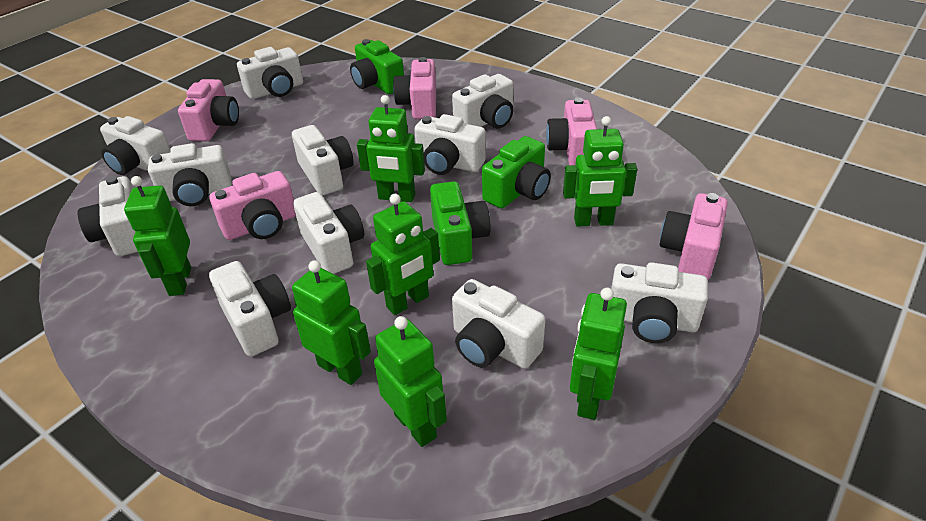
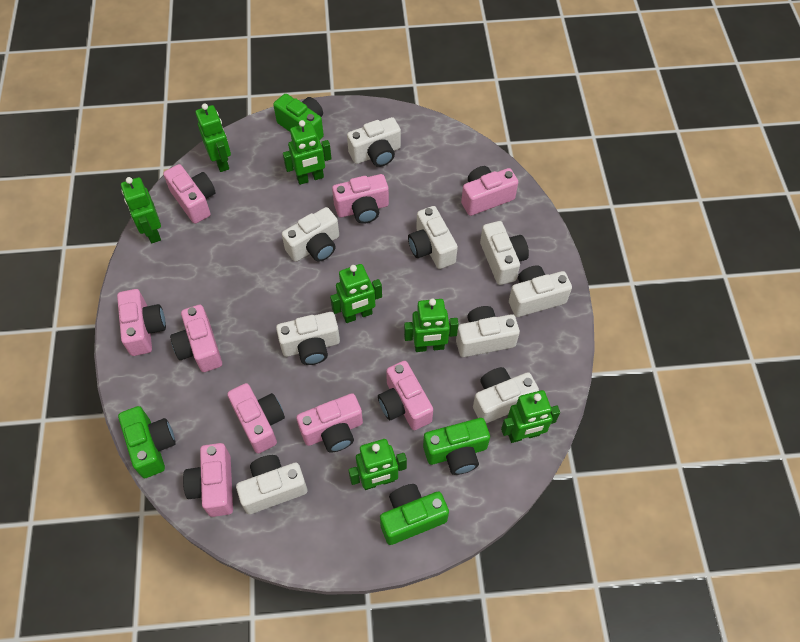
green camera: 3 -> 4
pink camera: 5 -> 9
white camera: 11 -> 9

